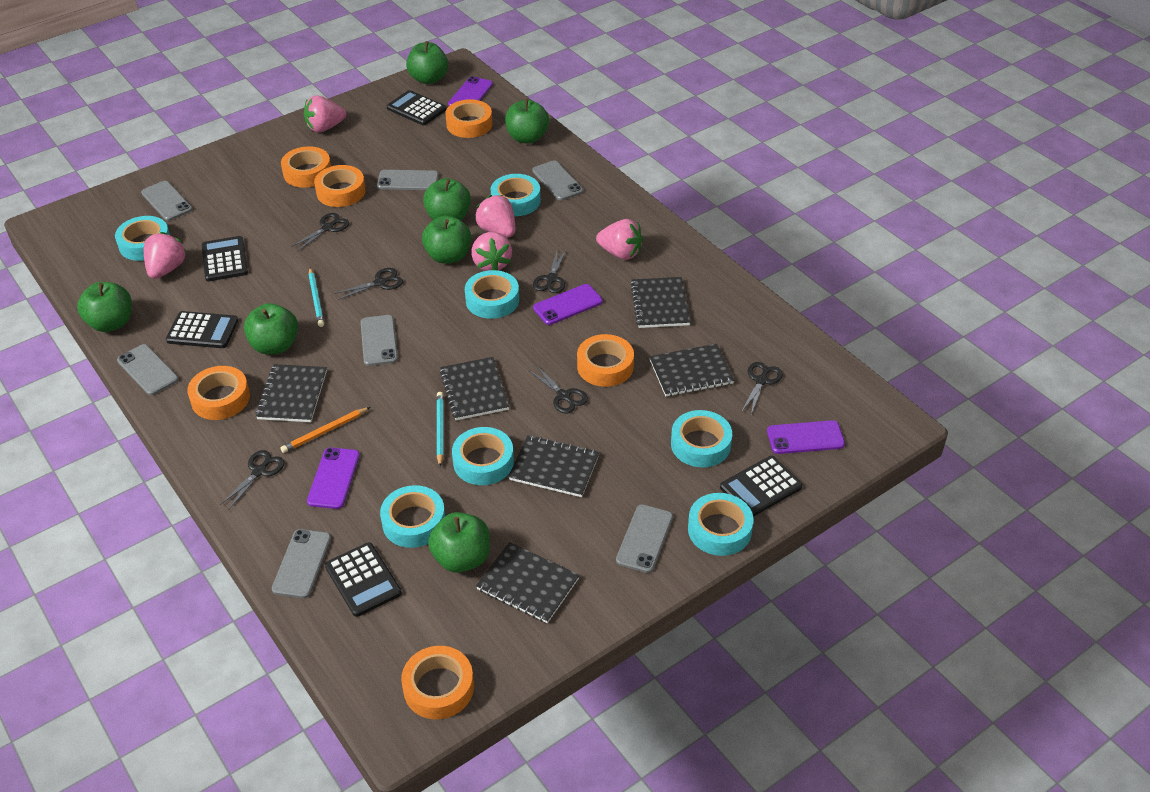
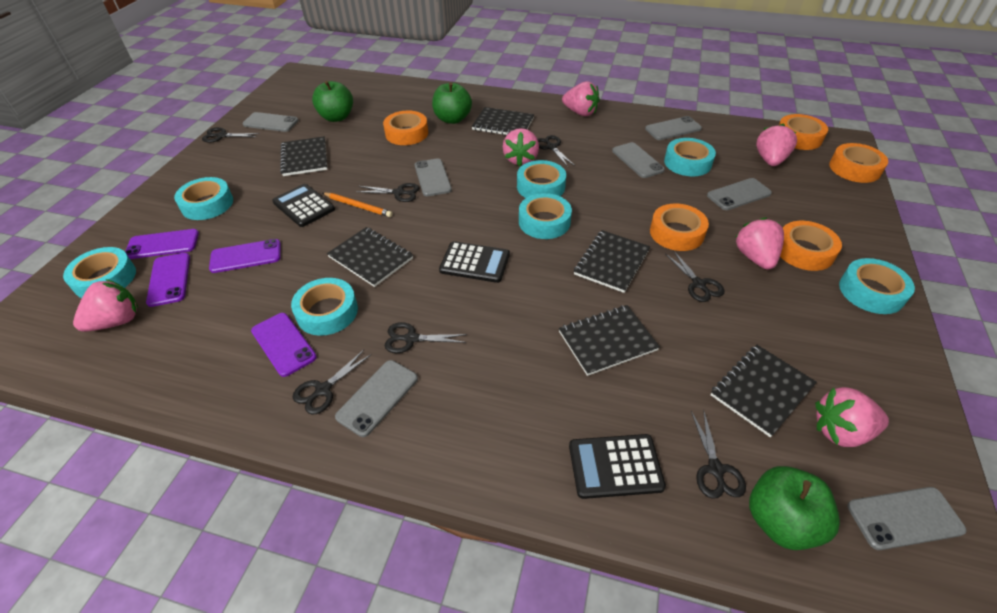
black calculator: 5 -> 3
black scissors: 6 -> 7
green apple: 7 -> 3
orange tape: 6 -> 5
pink strawberry: 5 -> 6
turquoise pencil: 2 -> 0

